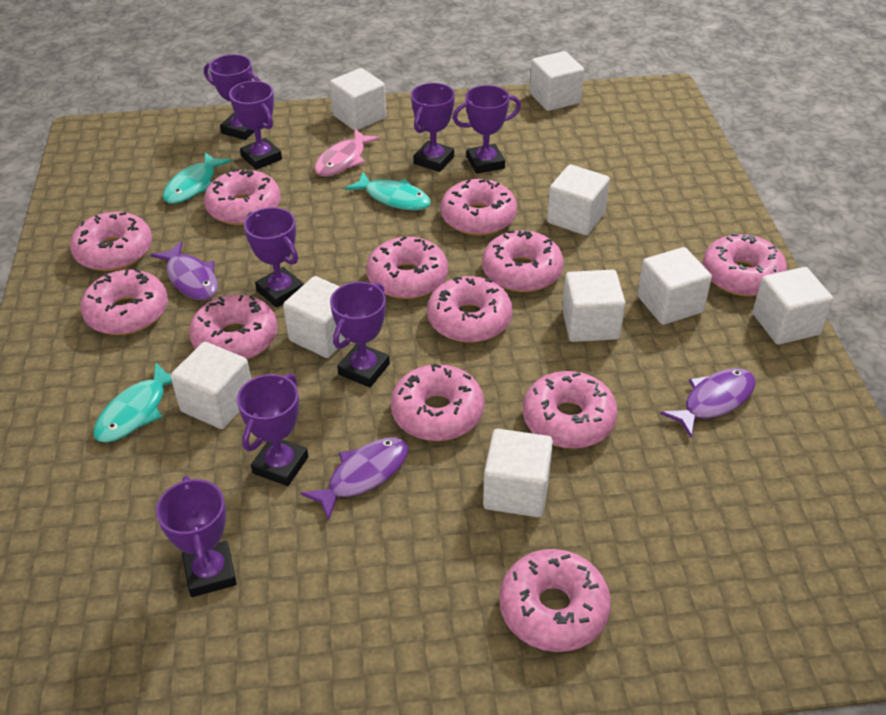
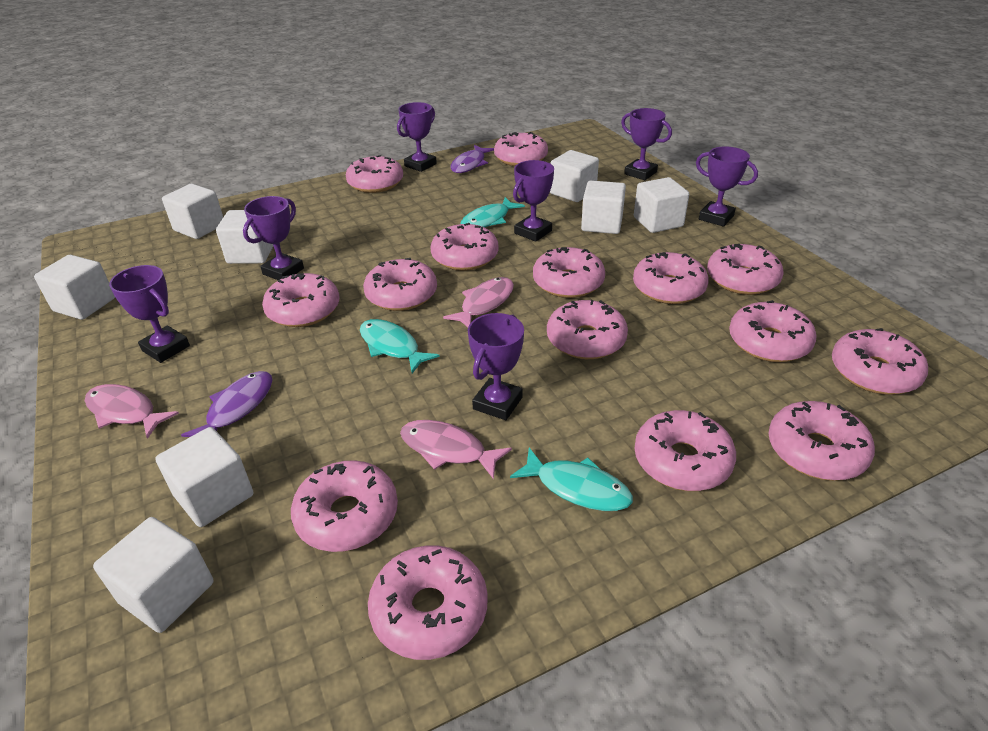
pink donut: 12 -> 15
pink fish: 1 -> 3
purple fish: 3 -> 2
purple trophy: 8 -> 7
white cube: 9 -> 8

